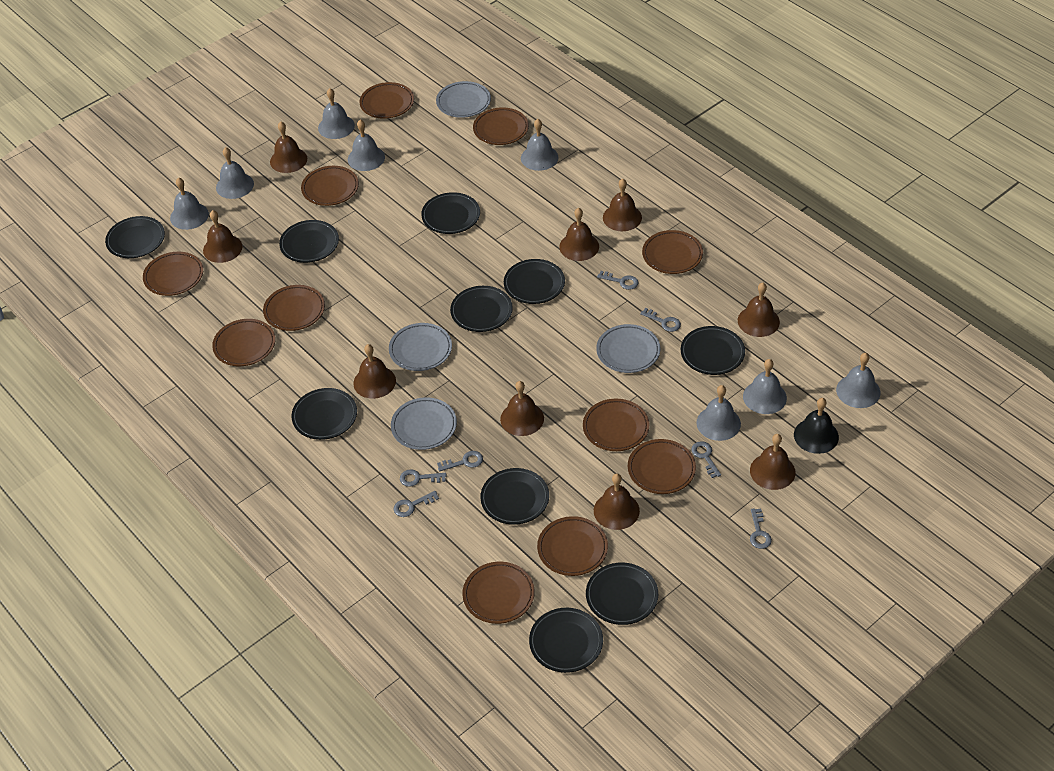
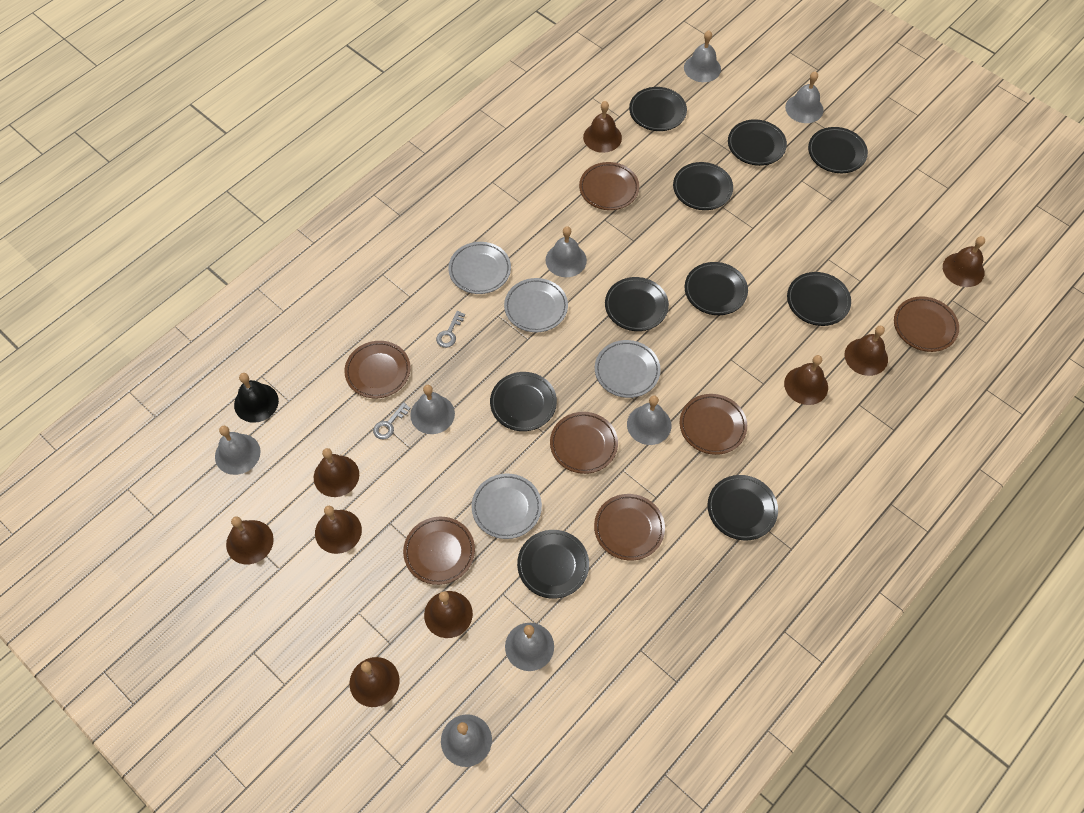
brown plate: 11 -> 7
grey key: 7 -> 2

